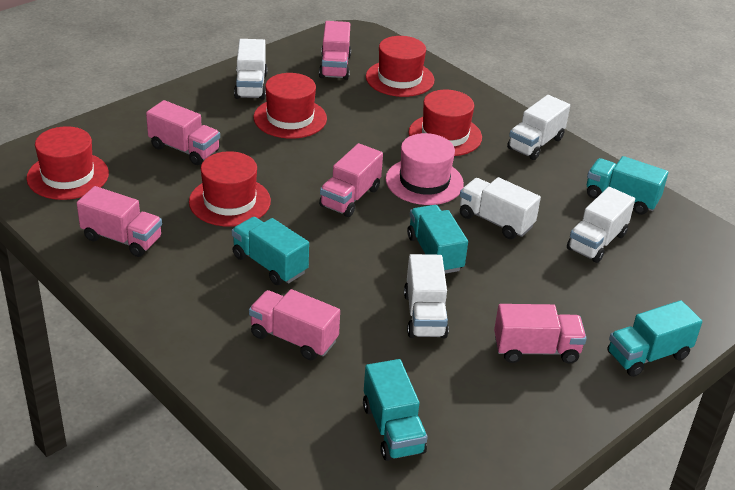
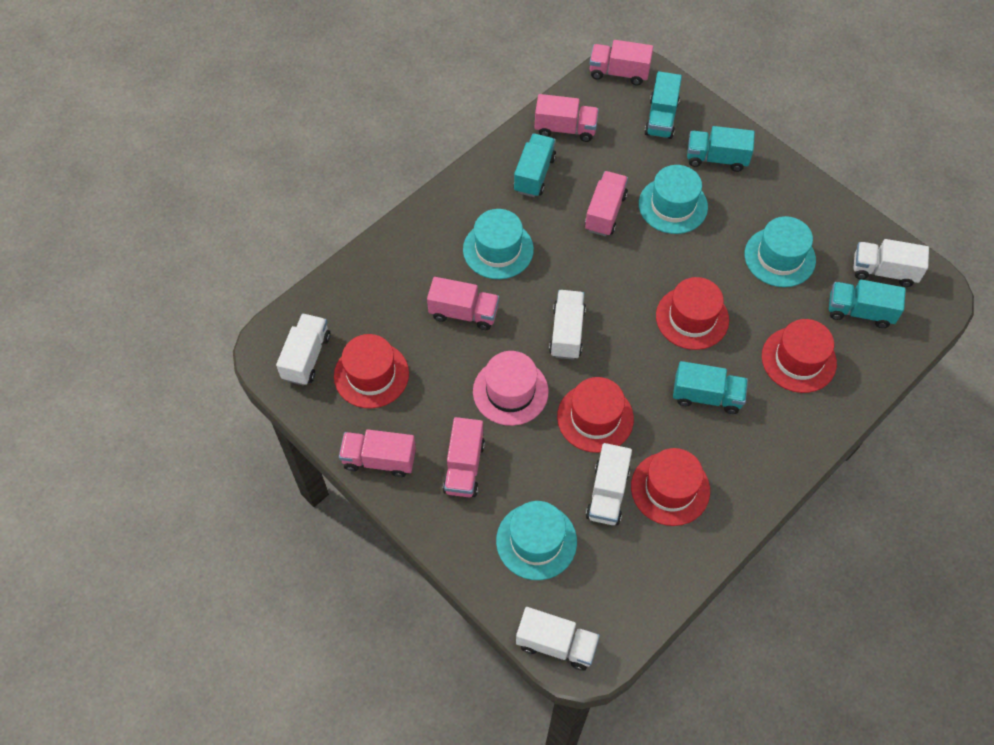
turquoise hat: 0 -> 4

